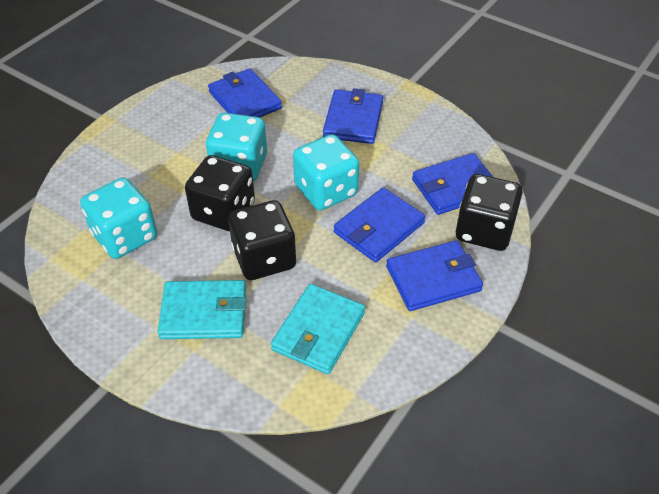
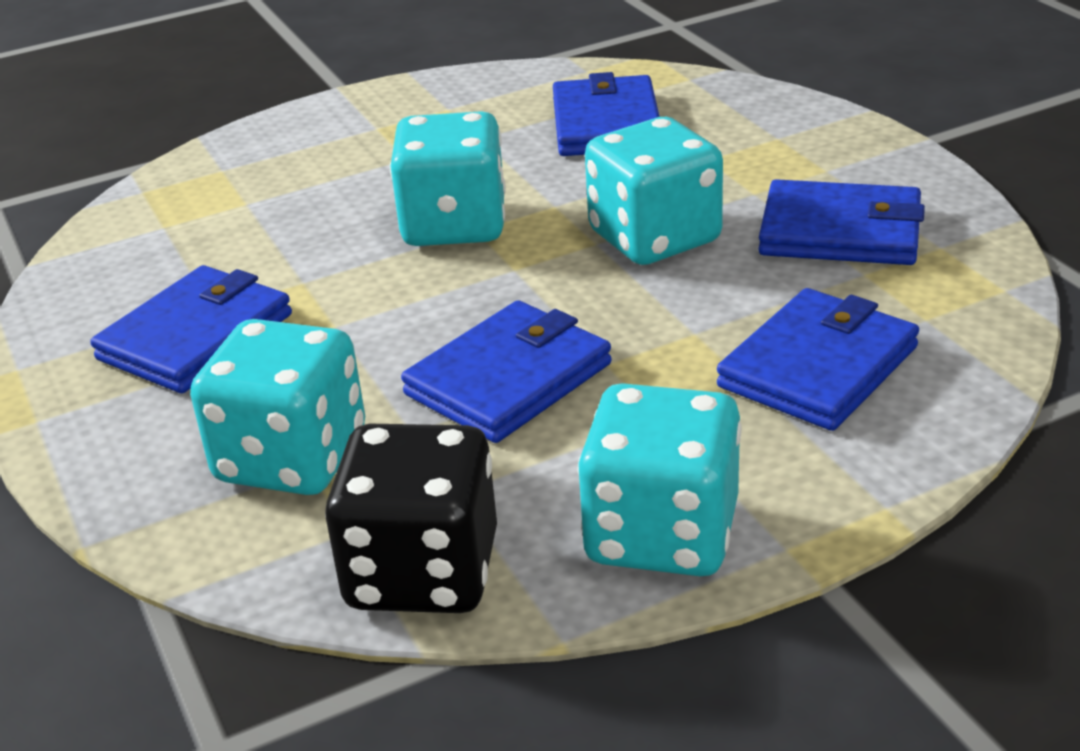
black dice: 3 -> 1
turquoise dice: 3 -> 4
turquoise wallet: 2 -> 0

